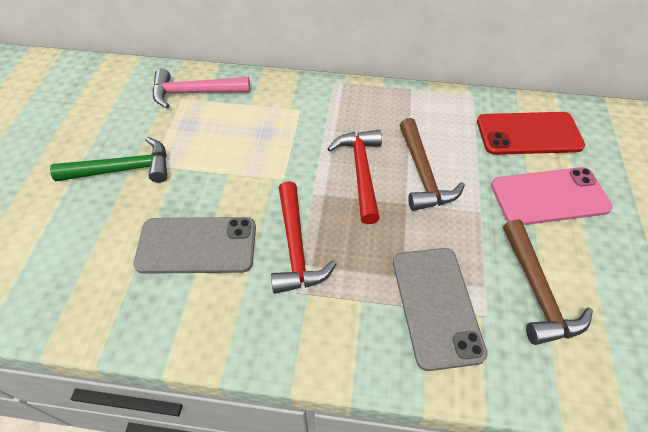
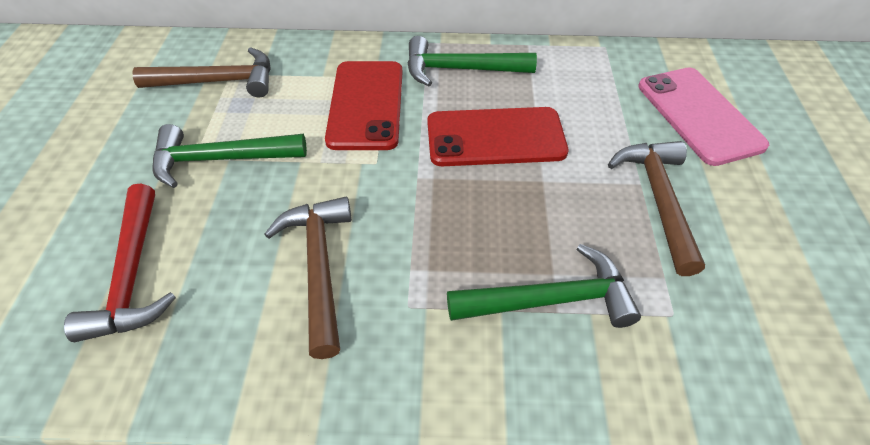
brown hammer: 2 -> 3
green hammer: 1 -> 3
grey phone: 2 -> 0
pink hammer: 1 -> 0
red hammer: 2 -> 1
red phone: 1 -> 2

